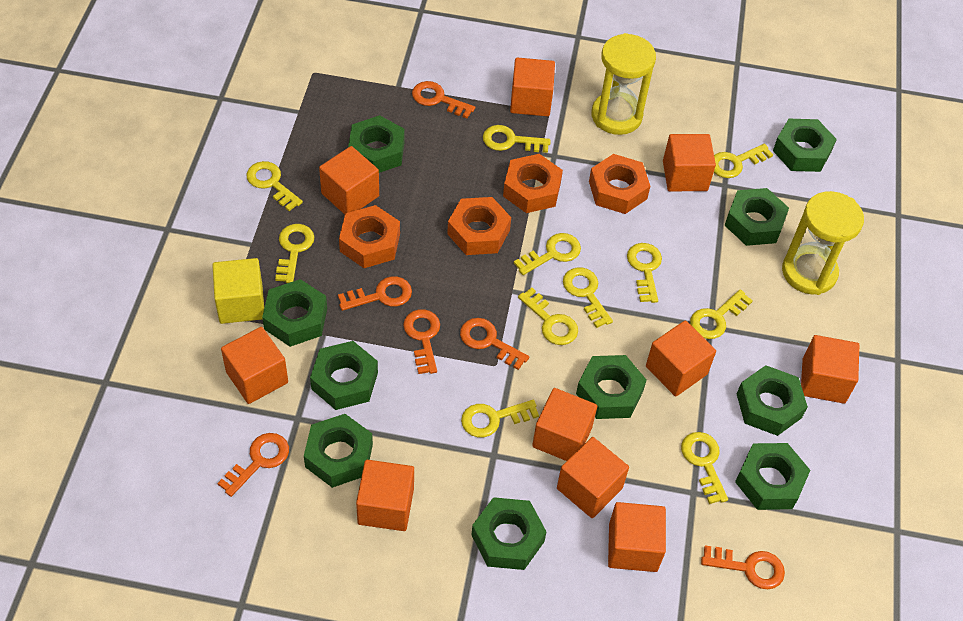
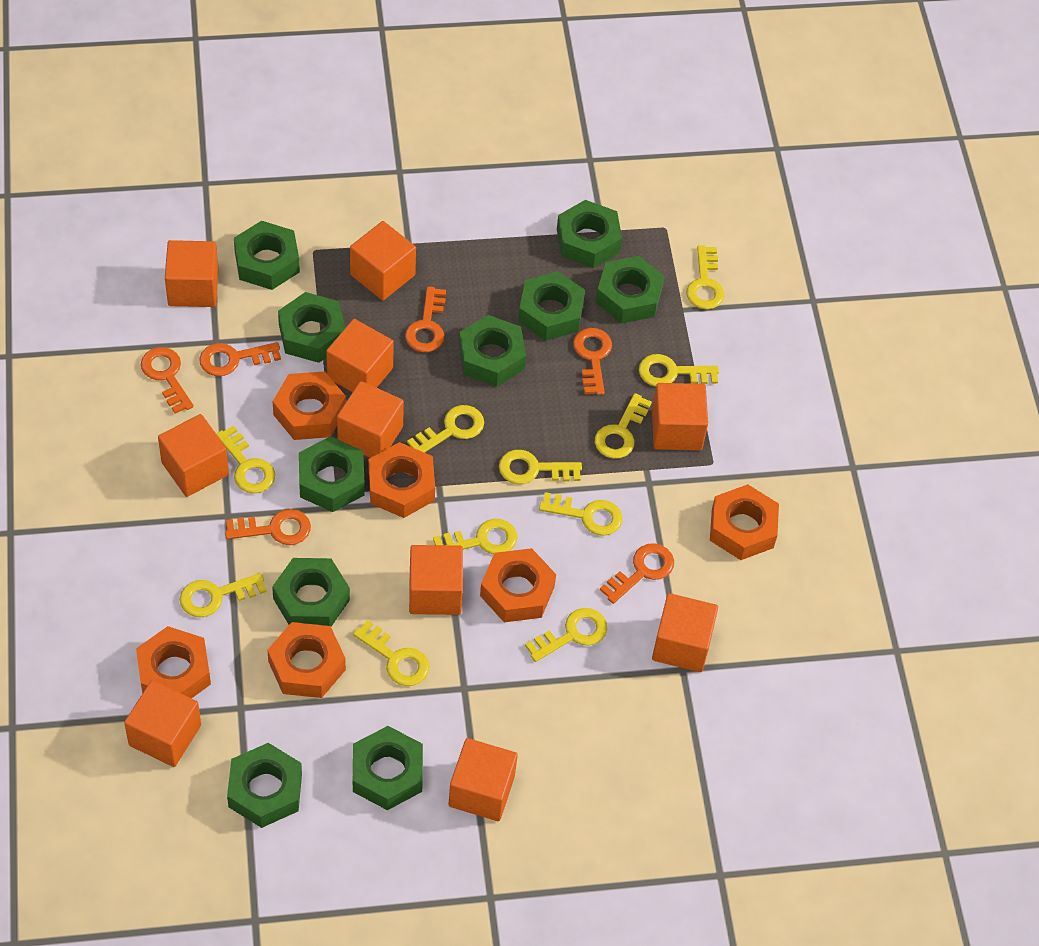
orange nut: 4 -> 6
yellow cube: 1 -> 0
yellow hourglass: 2 -> 0

